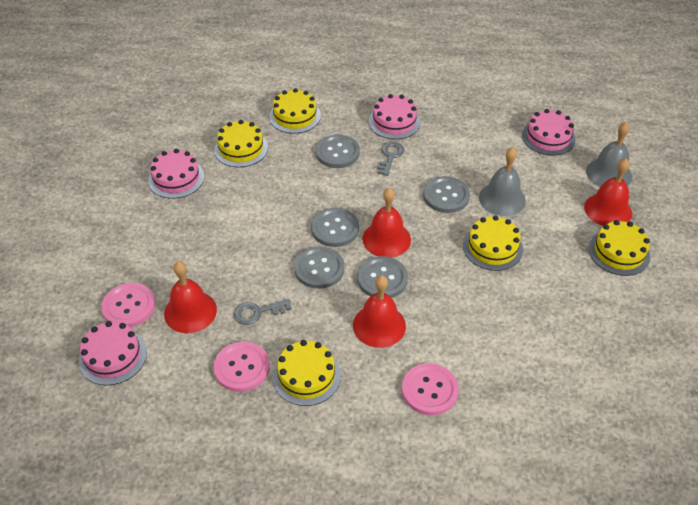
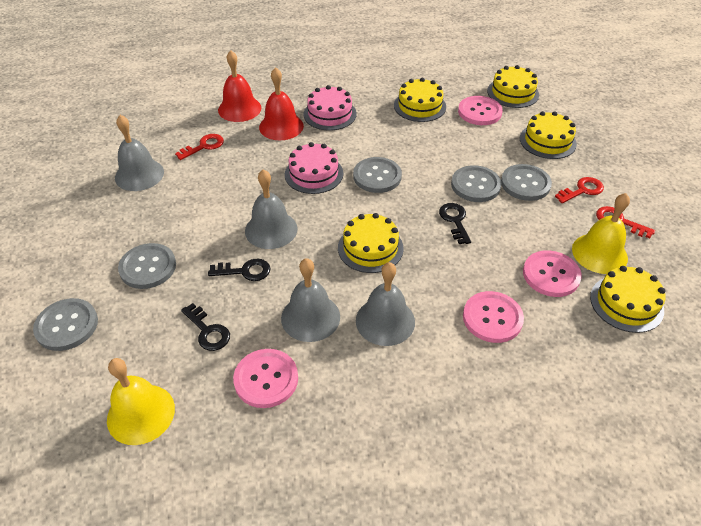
black key: 0 -> 3
grey bell: 2 -> 4
grey key: 2 -> 0
pink button: 3 -> 4
pink cake: 4 -> 2
red bell: 4 -> 2
red key: 0 -> 3
yellow bell: 0 -> 2

